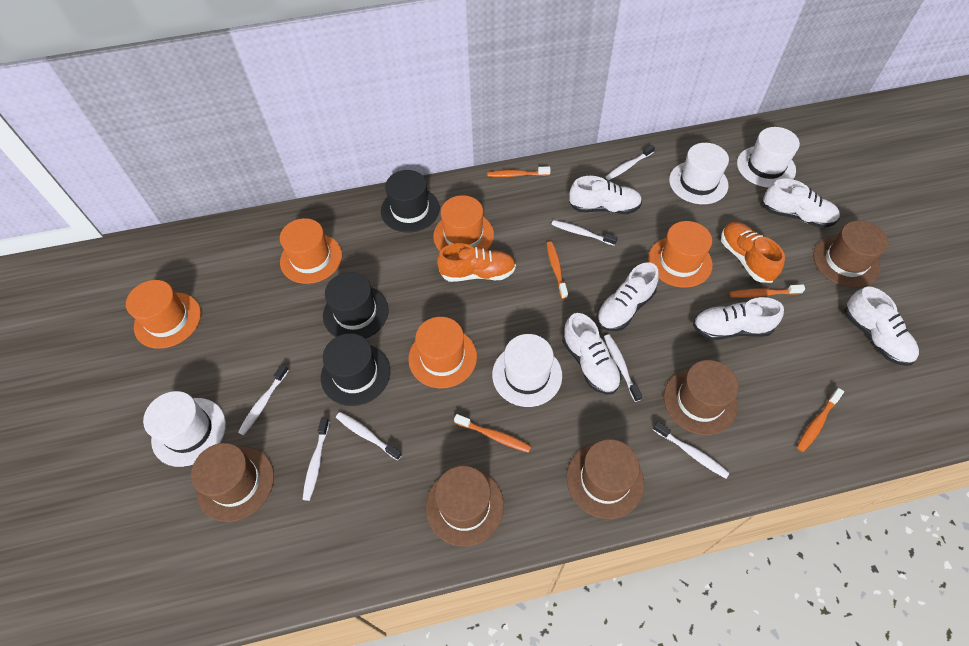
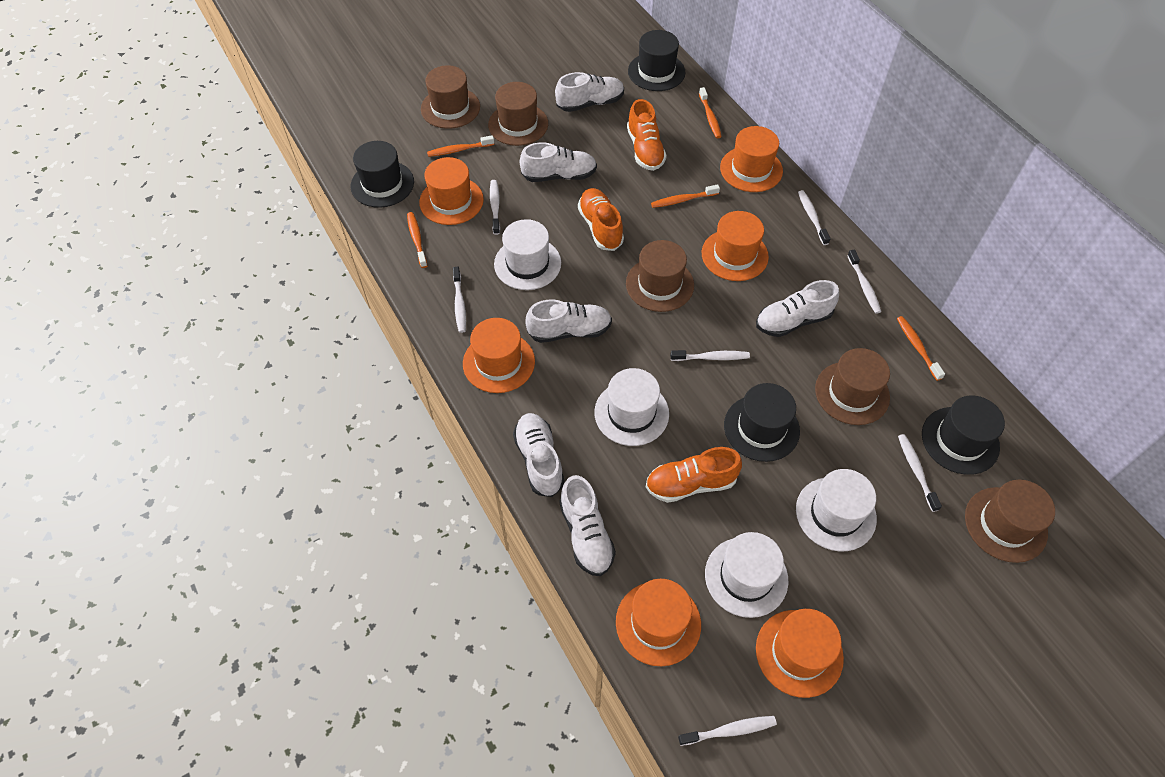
black hat: 3 -> 4
orange hat: 5 -> 6
orange shoe: 2 -> 3

